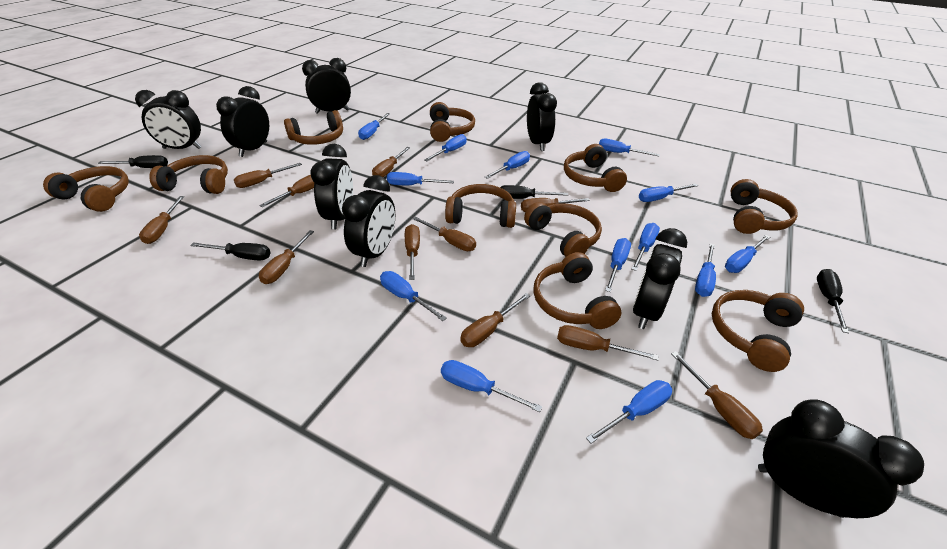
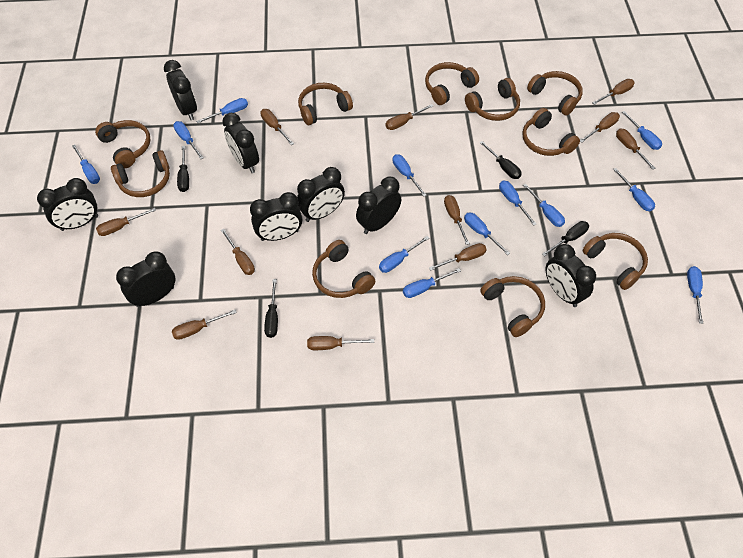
blue screwdriver: 13 -> 12

